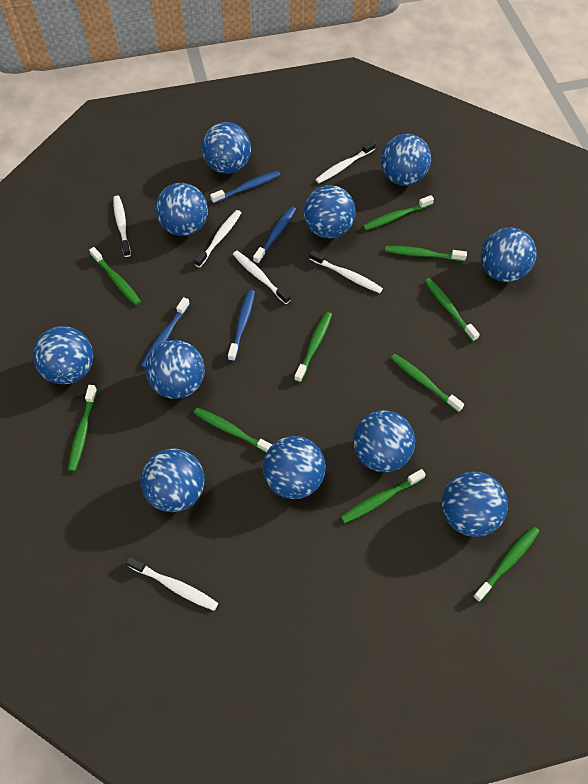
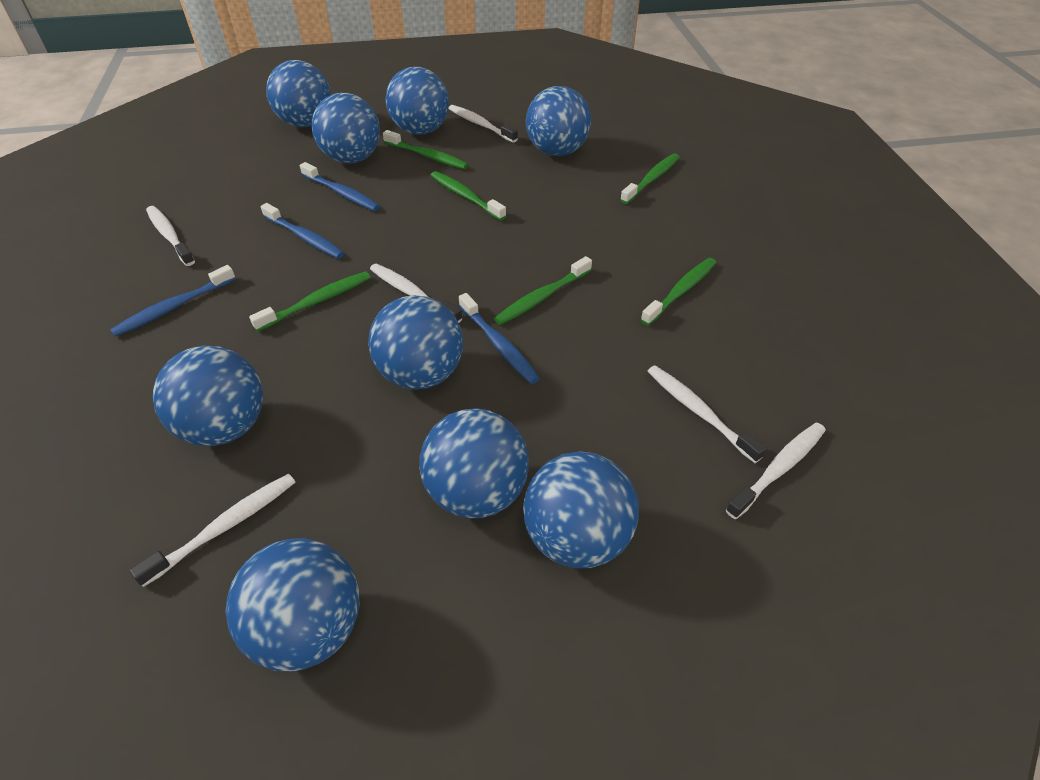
blue ball: 11 -> 9
green toothbrush: 10 -> 6

